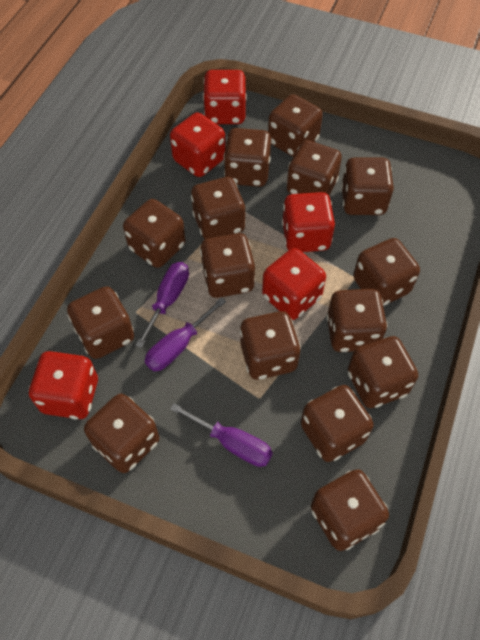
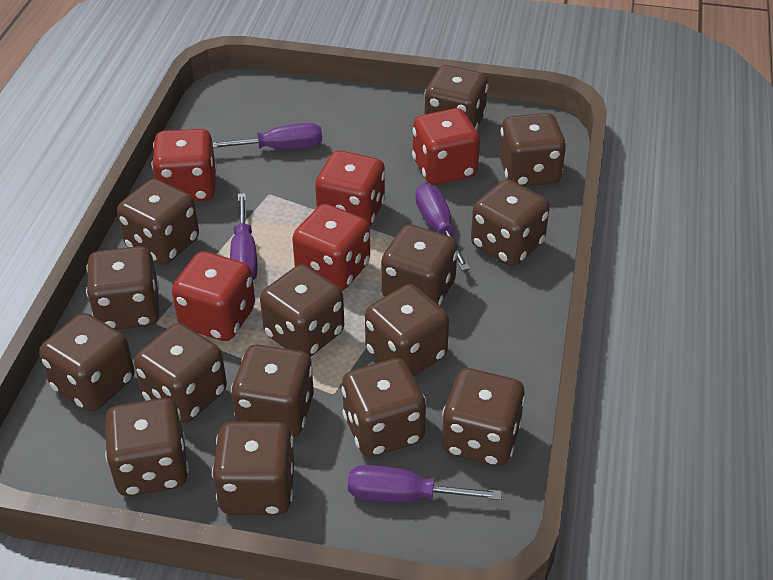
purple screwdriver: 3 -> 4

